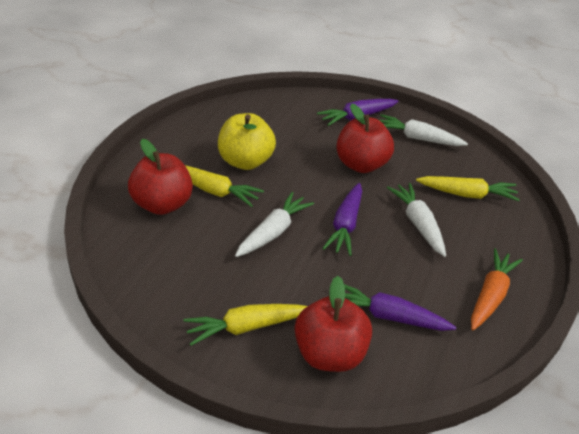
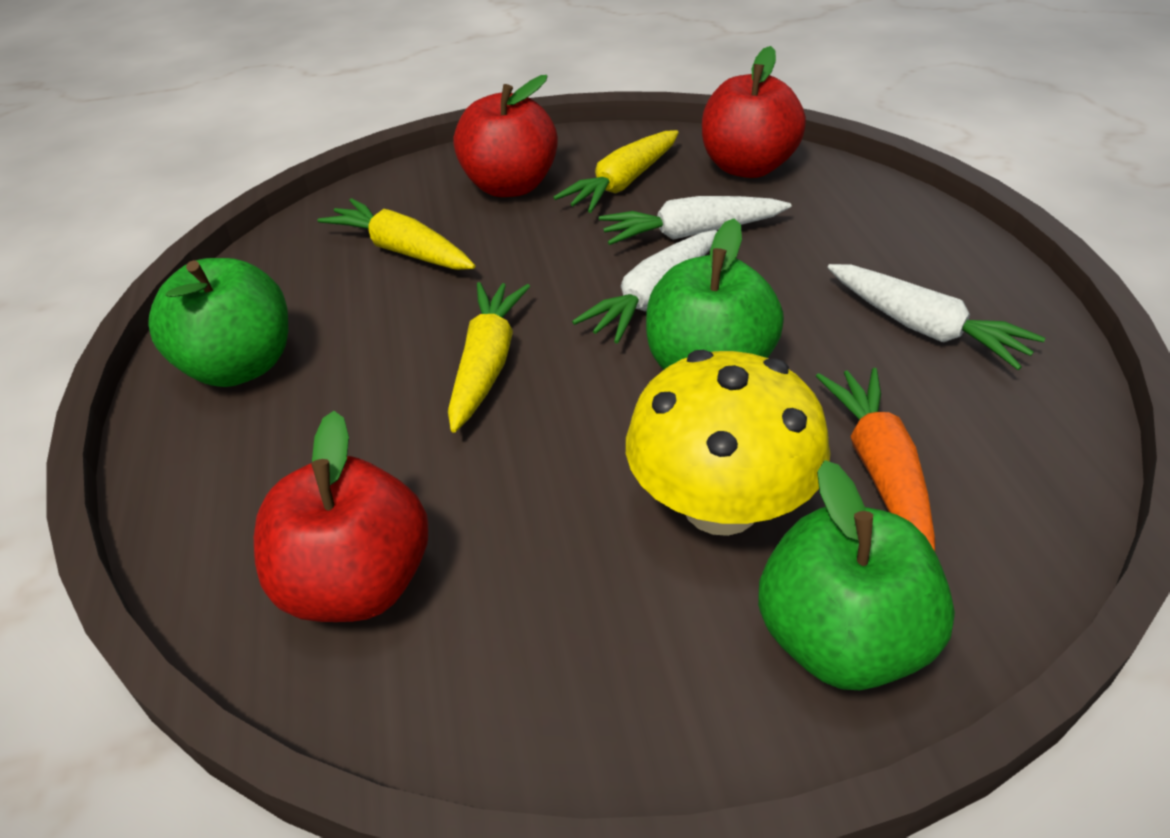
green apple: 0 -> 3
purple carrot: 3 -> 0
yellow apple: 1 -> 0
yellow mushroom: 0 -> 1

